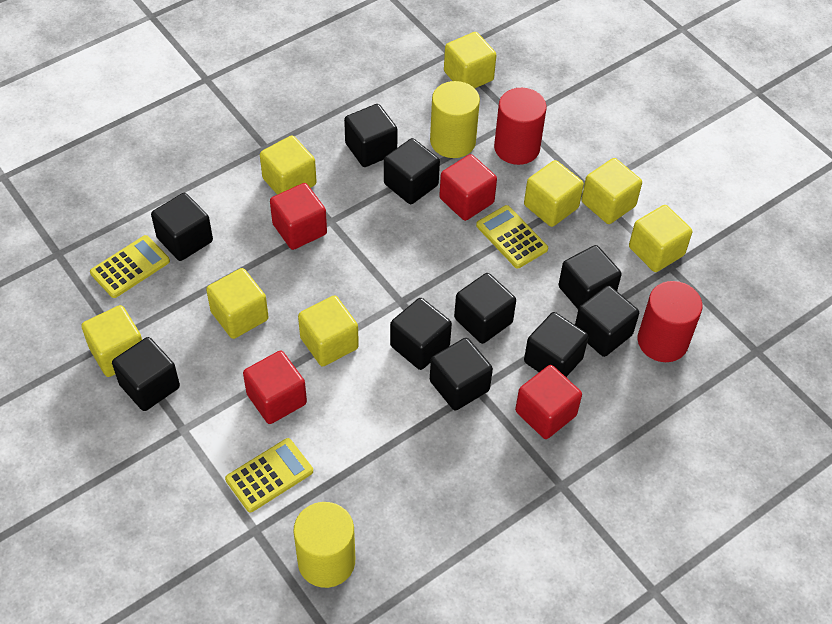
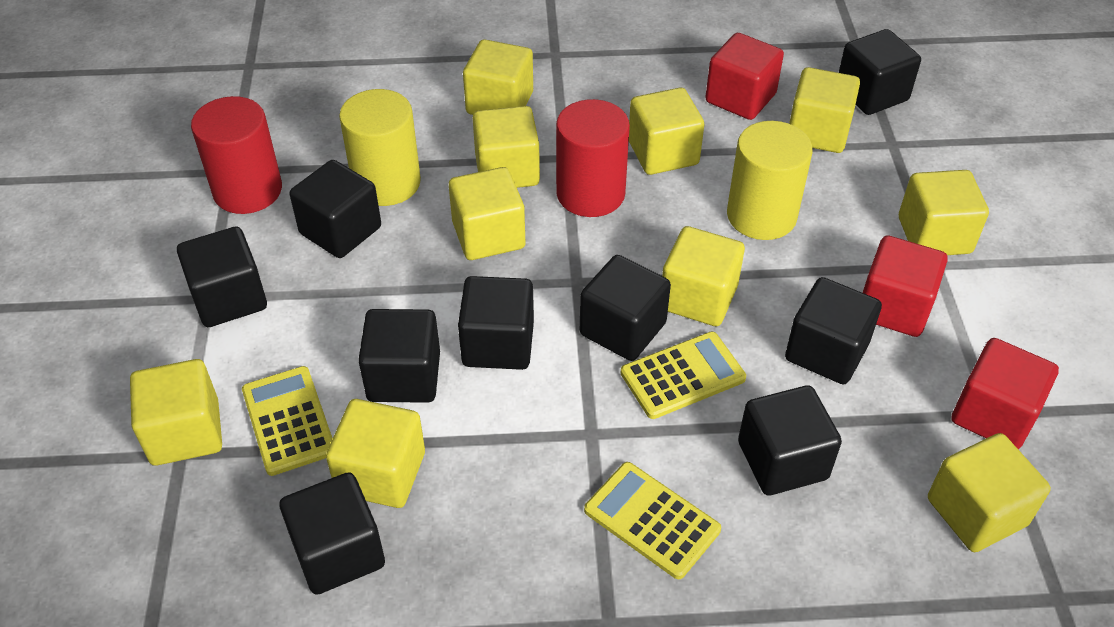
black cube: 10 -> 9
red cube: 4 -> 3
yellow cube: 8 -> 10

